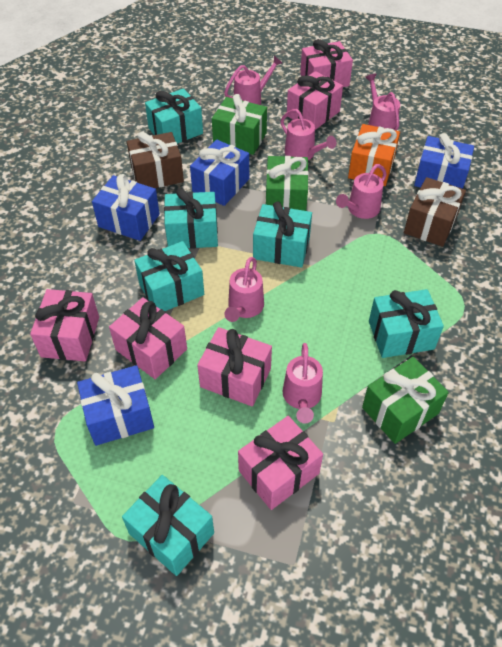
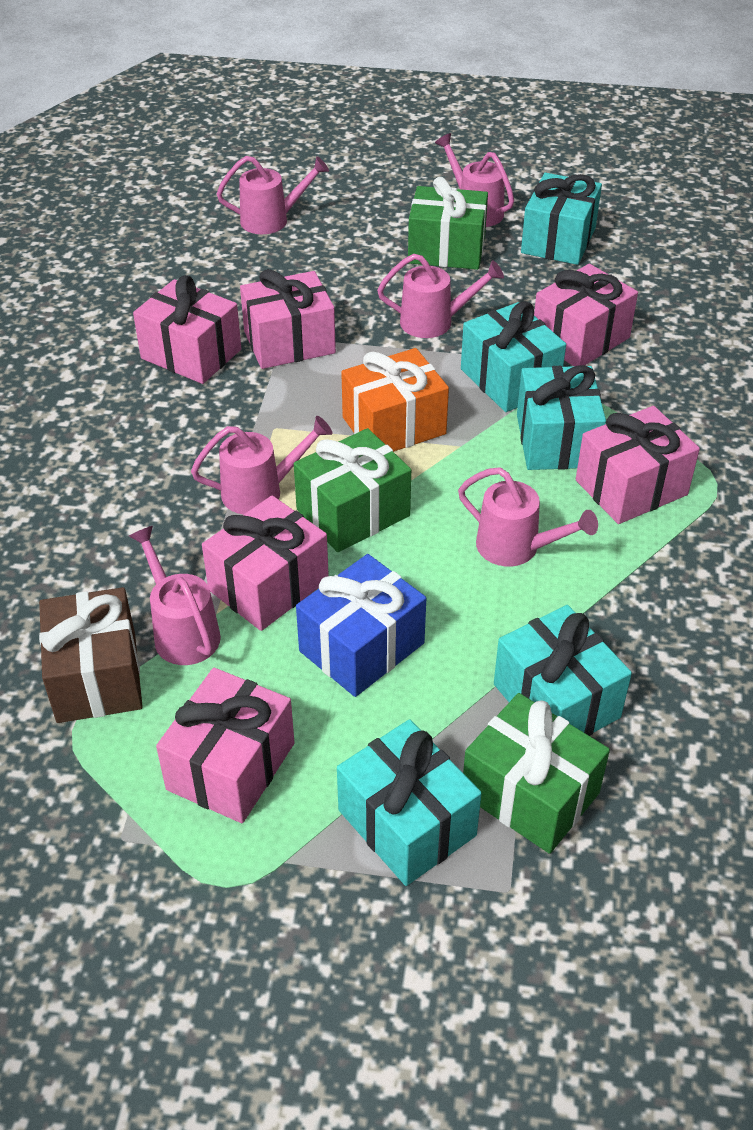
blue gift: 4 -> 1
brown gift: 2 -> 1
turquoise gift: 6 -> 5

